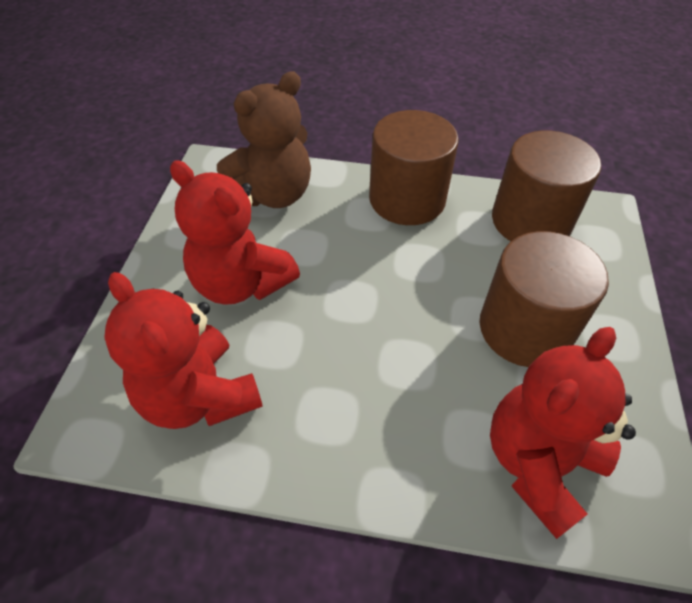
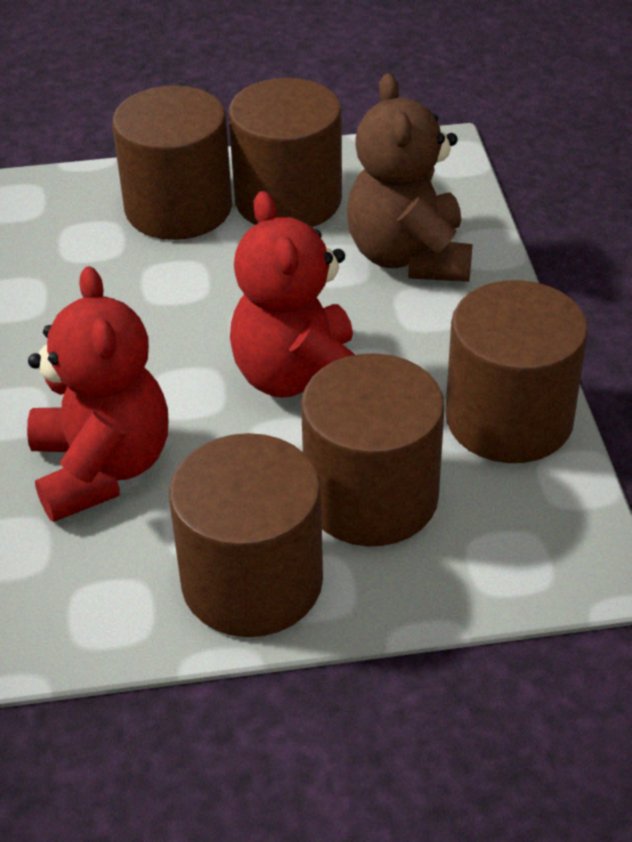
brown cylinder: 3 -> 5
red teddy bear: 3 -> 2

